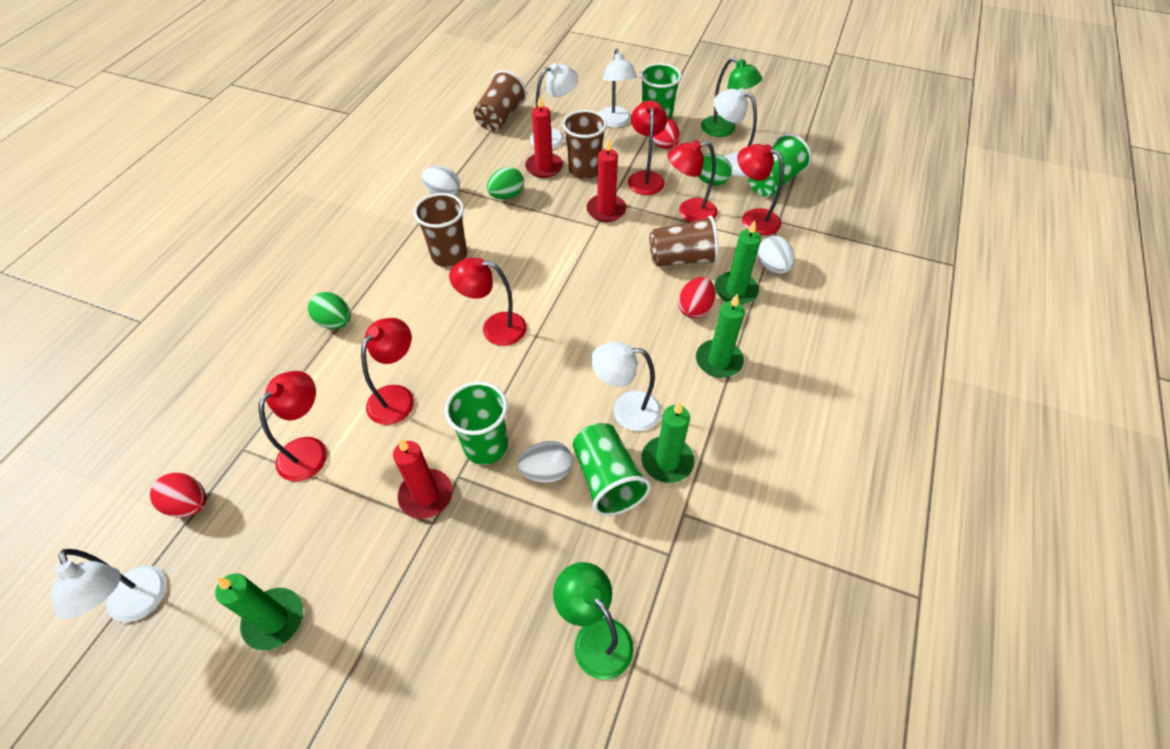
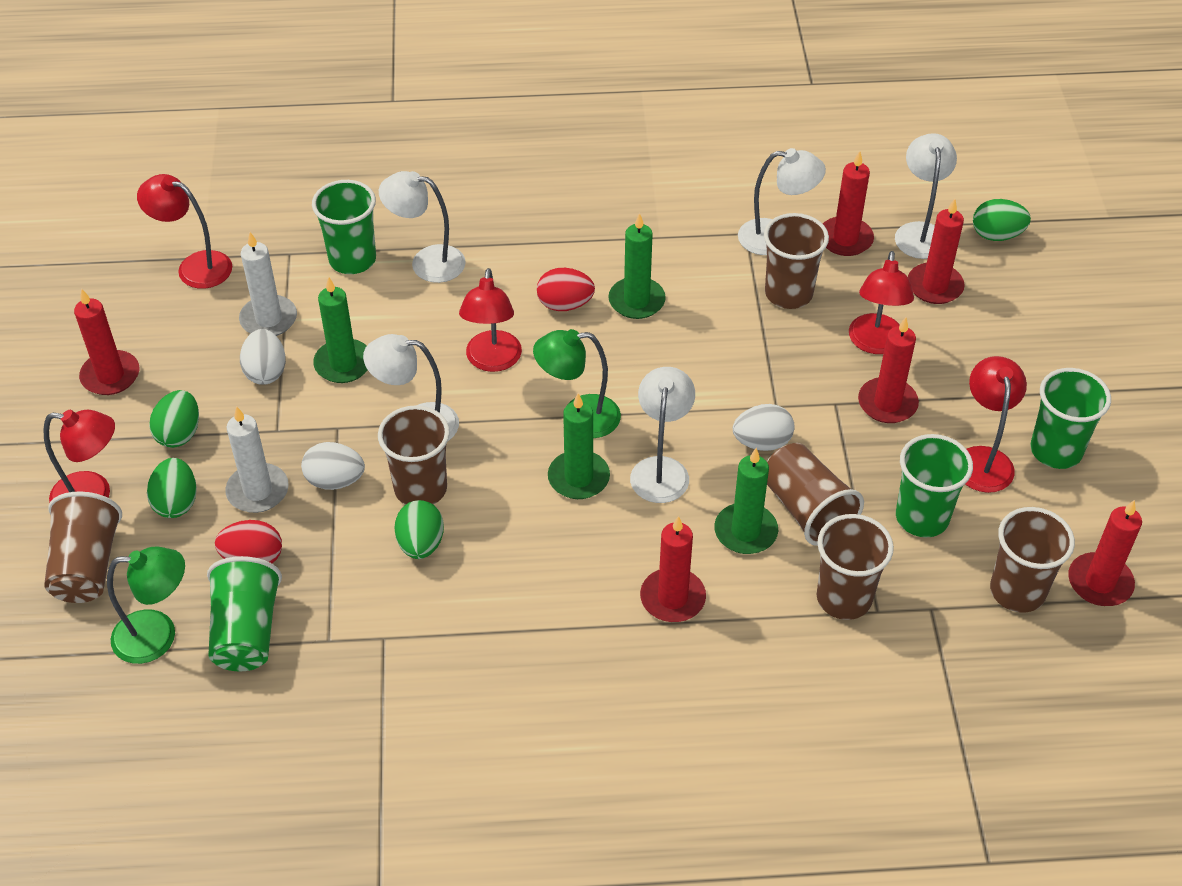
brown cup: 4 -> 6
green egg: 3 -> 4
red candle: 3 -> 6
red egg: 3 -> 2
red lamp: 6 -> 5
white candle: 0 -> 2

